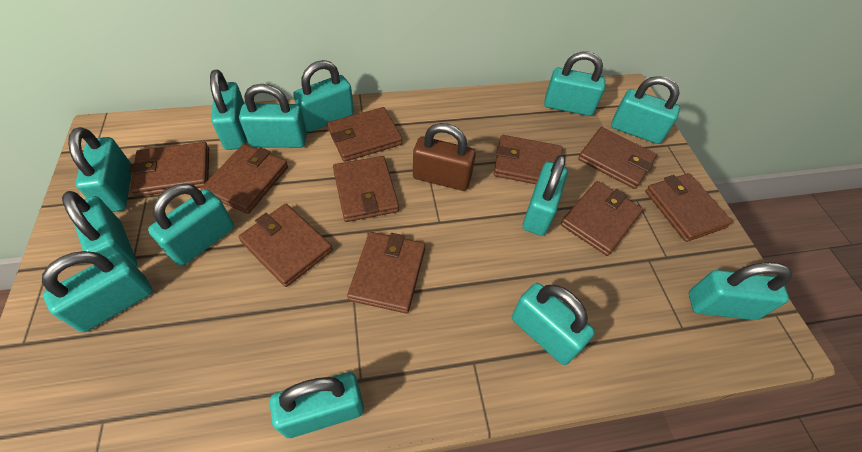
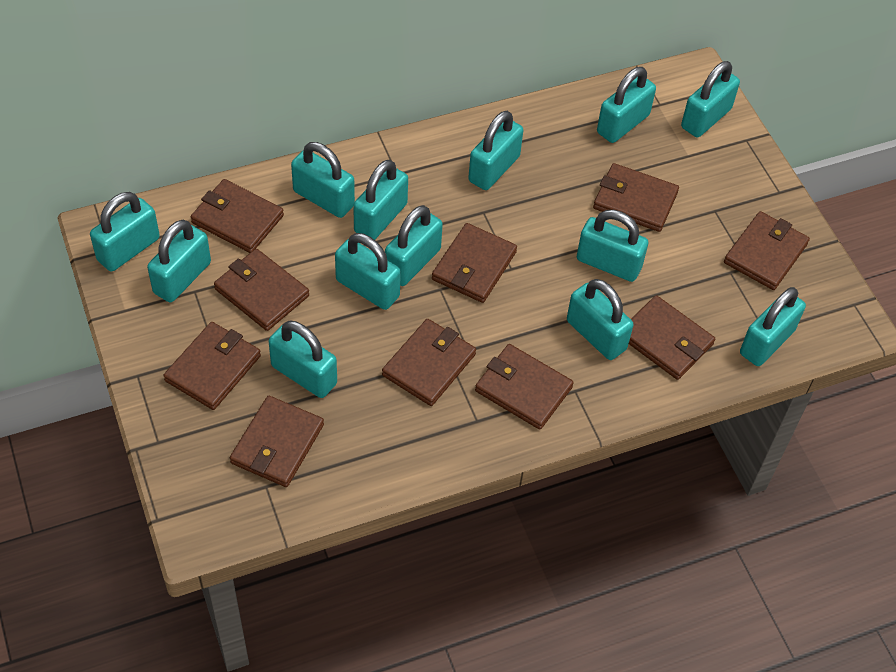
brown padlock: 1 -> 0

